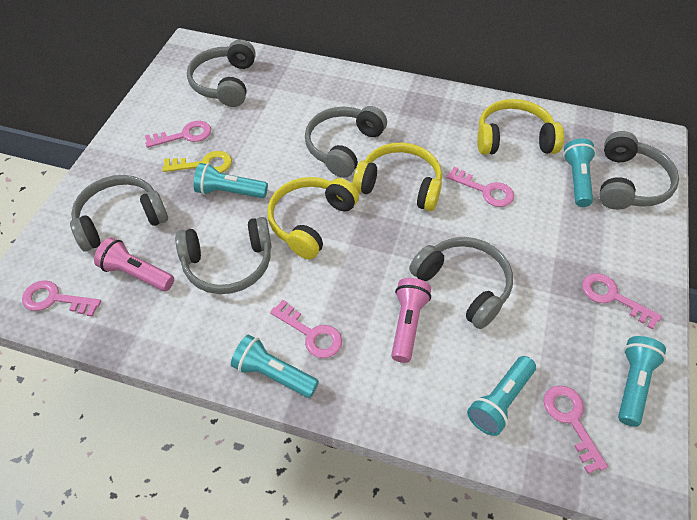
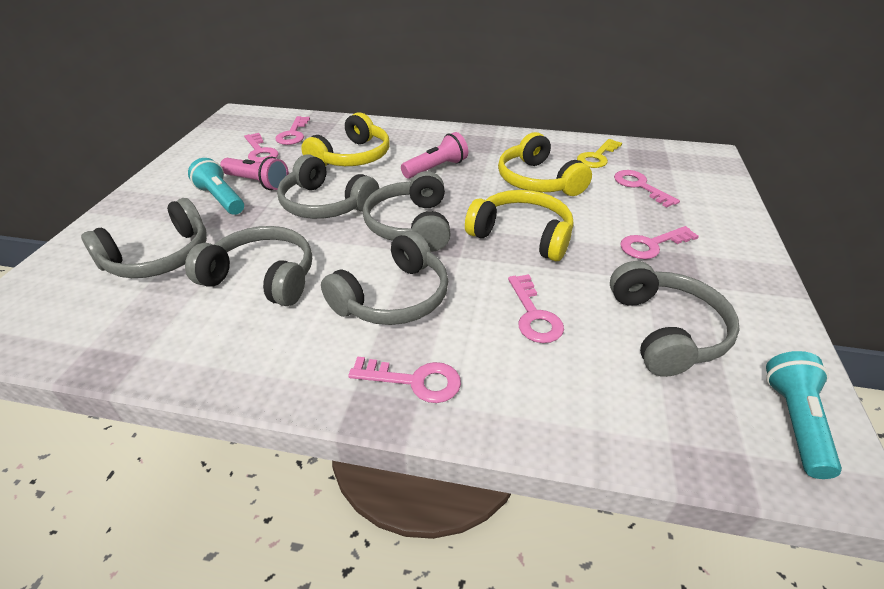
turquoise flashlight: 5 -> 2

